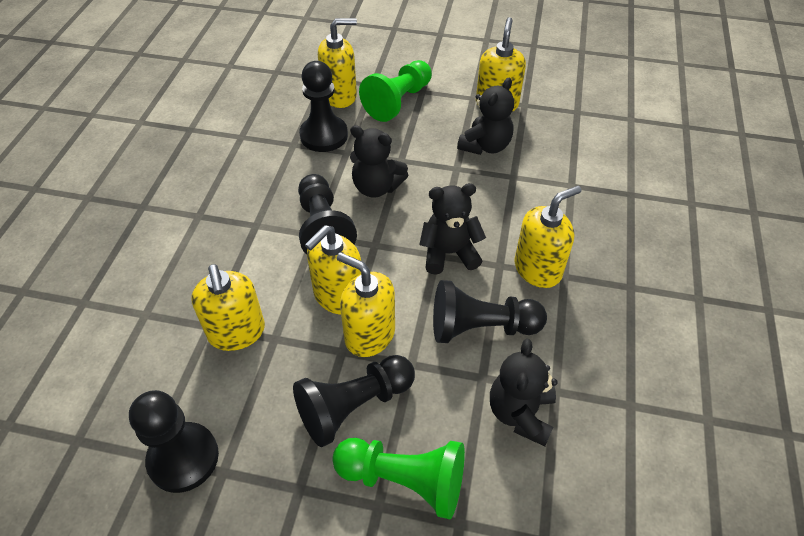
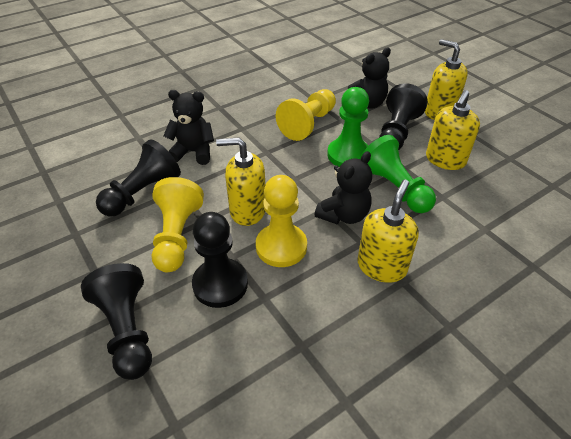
black pawn: 5 -> 4
black teddy bear: 4 -> 3
yellow pawn: 0 -> 3
yellow soap dispenser: 6 -> 4

